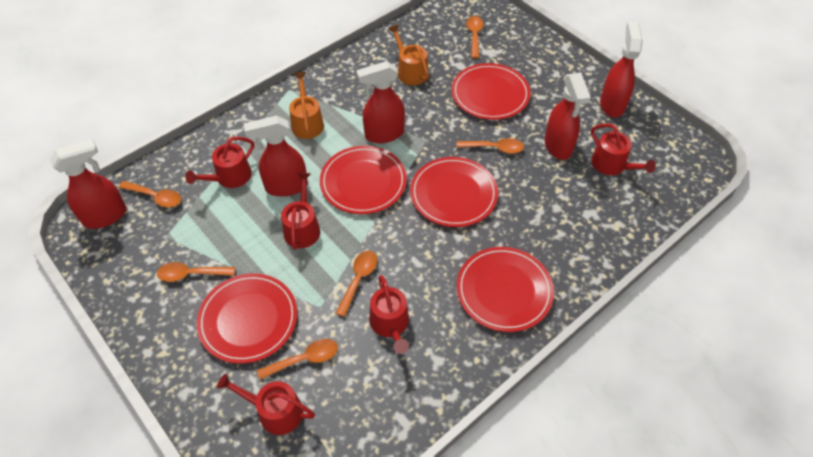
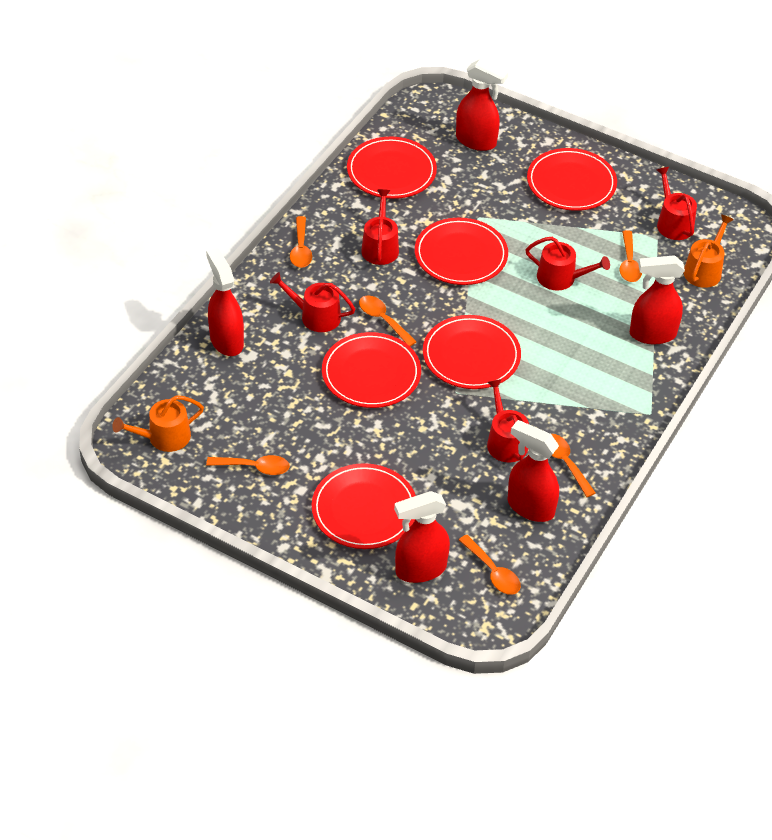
red plate: 5 -> 6

